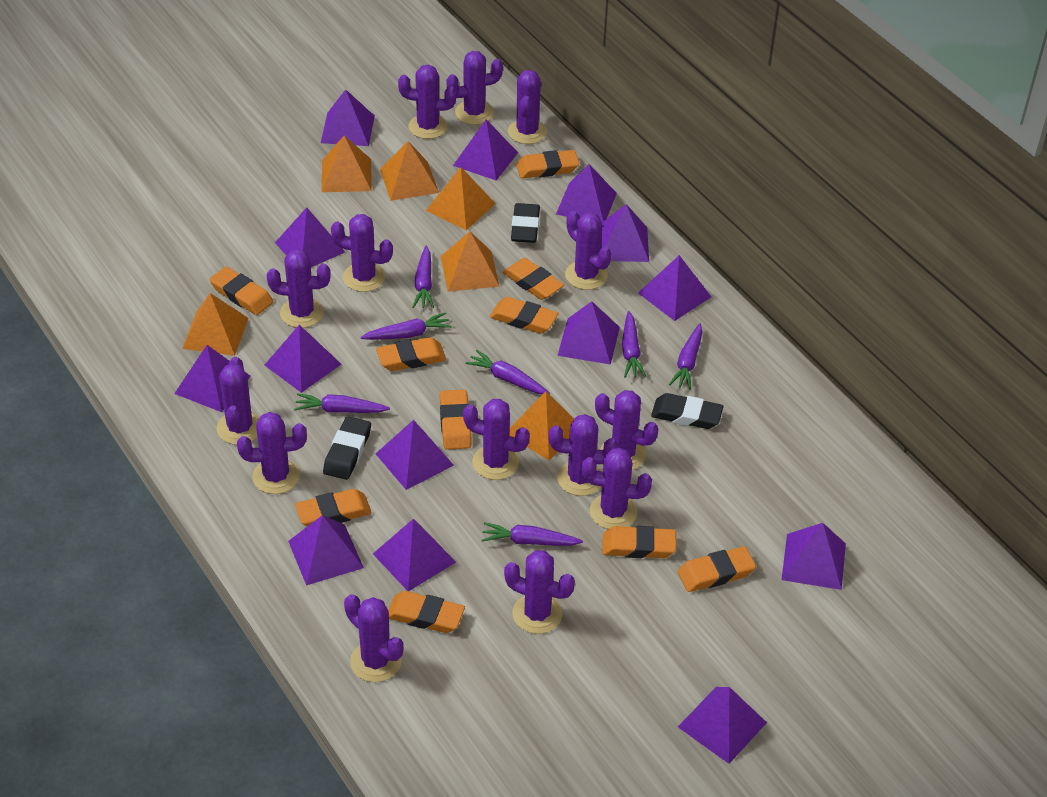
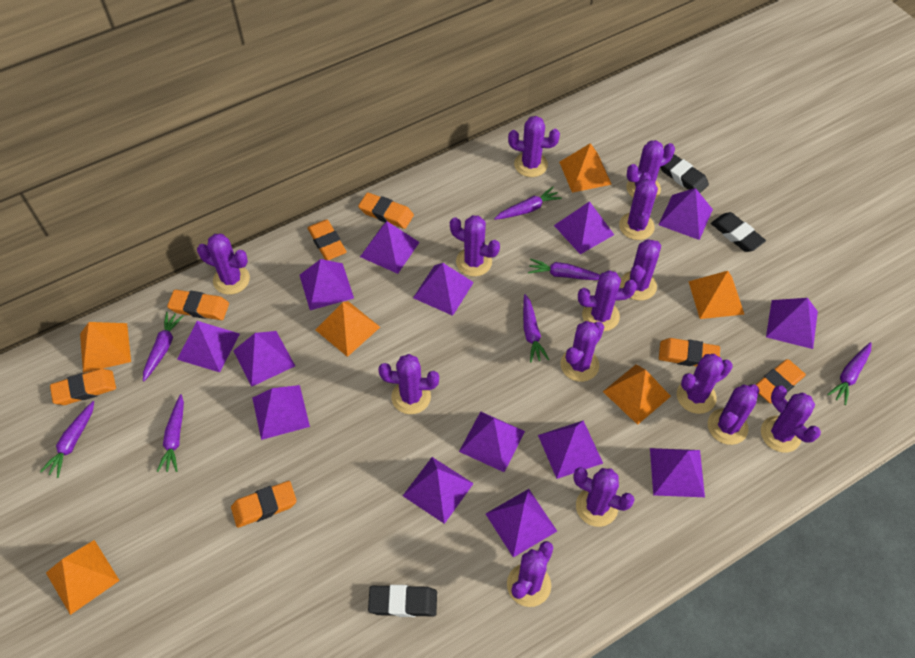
orange eraser: 10 -> 7

